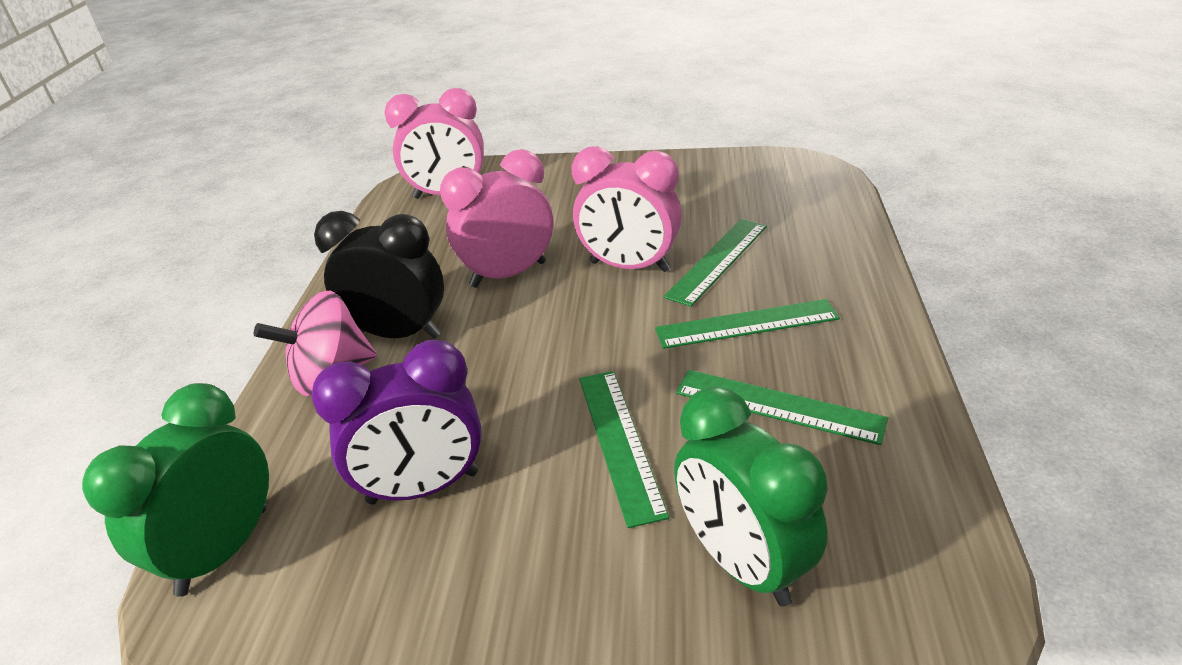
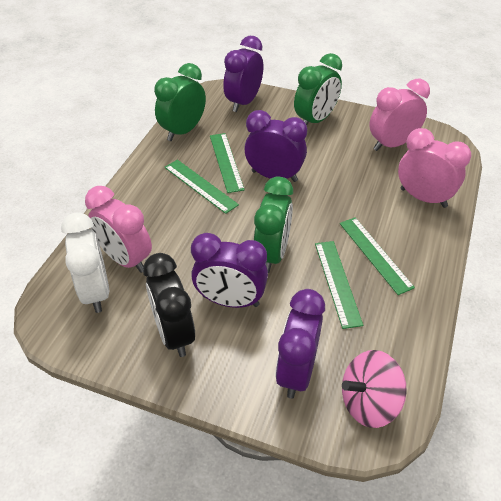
green clock: 2 -> 3
purple clock: 1 -> 4
white clock: 0 -> 1

